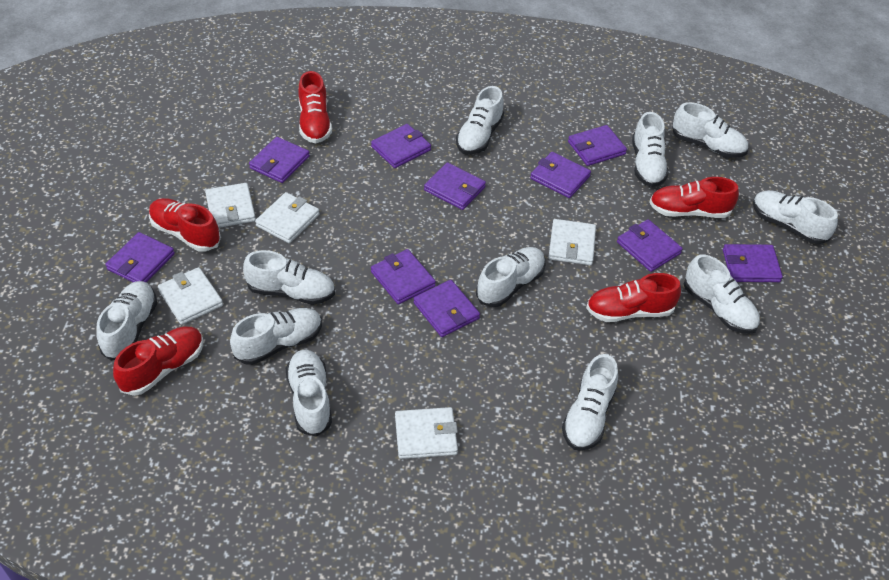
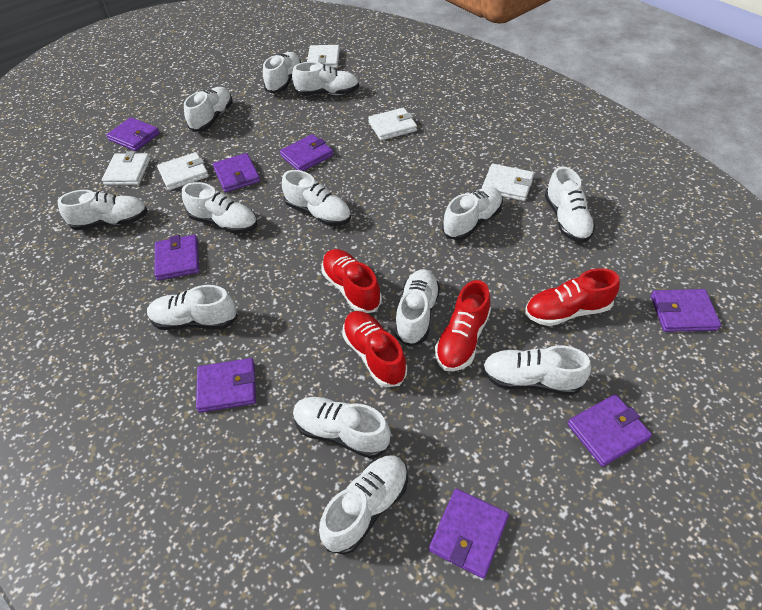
purple wallet: 10 -> 8
red shoe: 5 -> 4
white shoe: 11 -> 13

